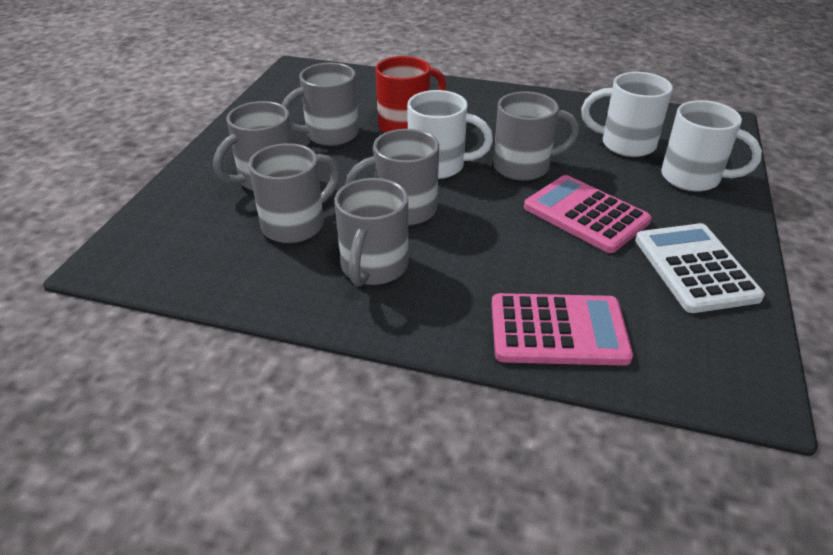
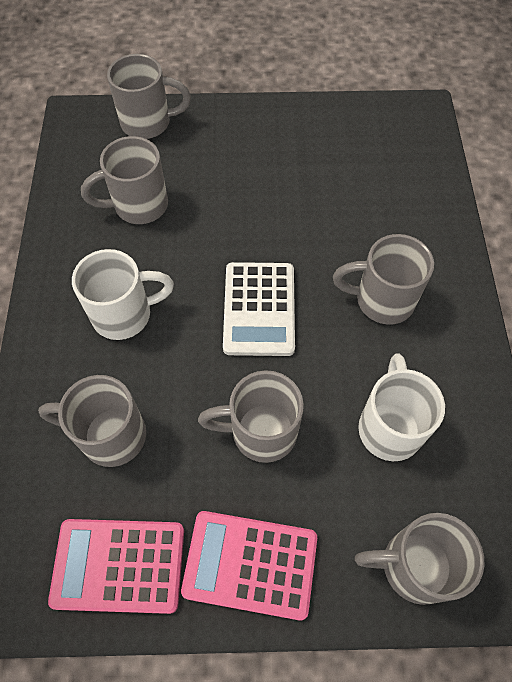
red mug: 1 -> 0
white mug: 3 -> 2

